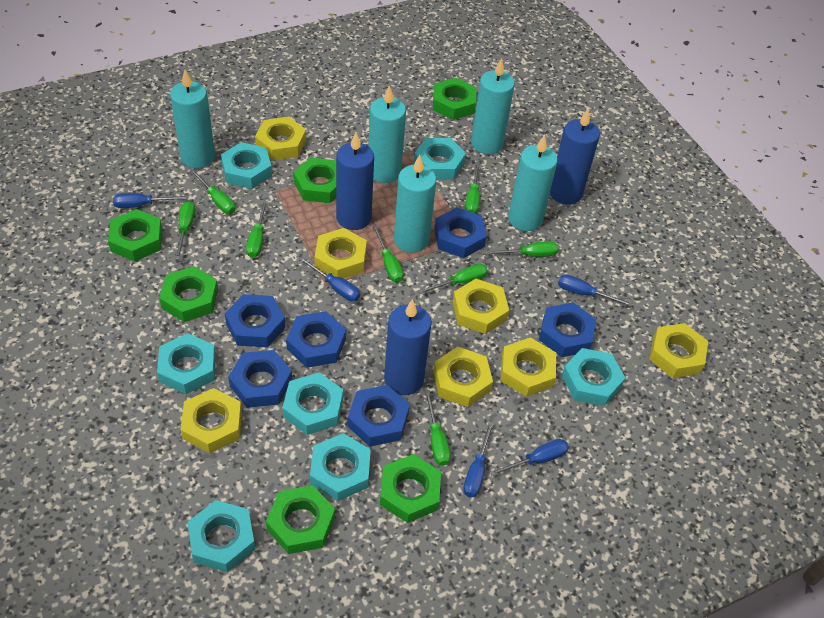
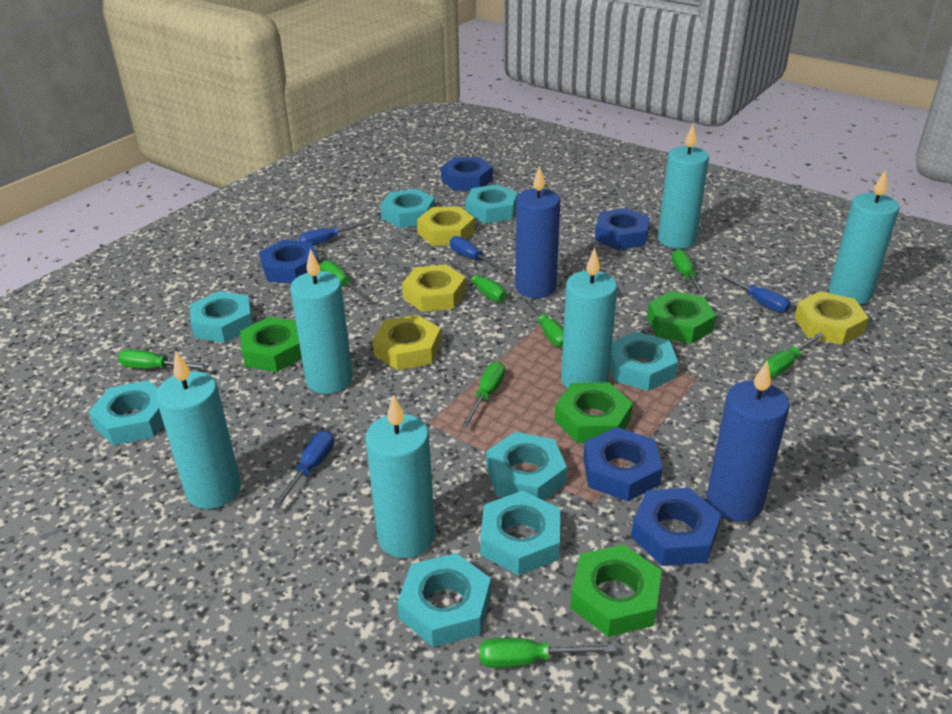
blue candle: 3 -> 2
blue nut: 6 -> 5
blue screwdriver: 5 -> 4
green nut: 6 -> 4
turquoise candle: 5 -> 6
turquoise nut: 7 -> 8
yellow nut: 7 -> 4

